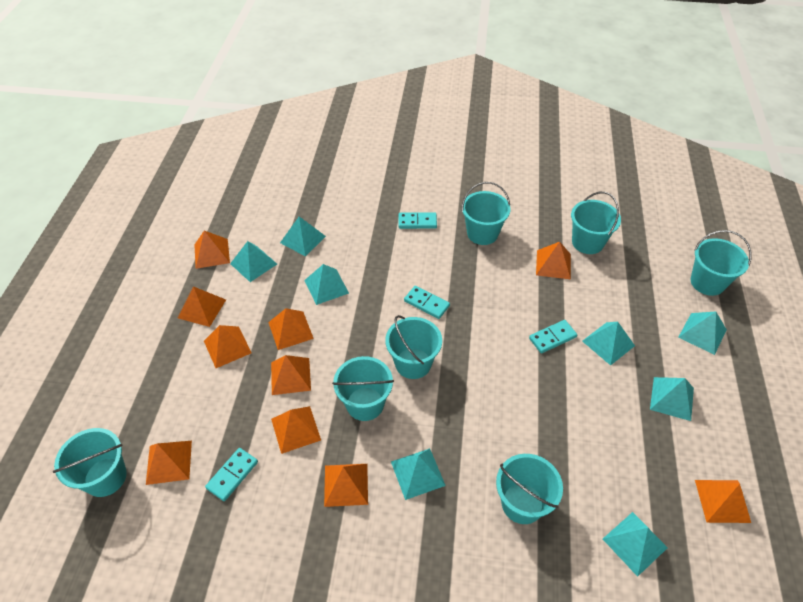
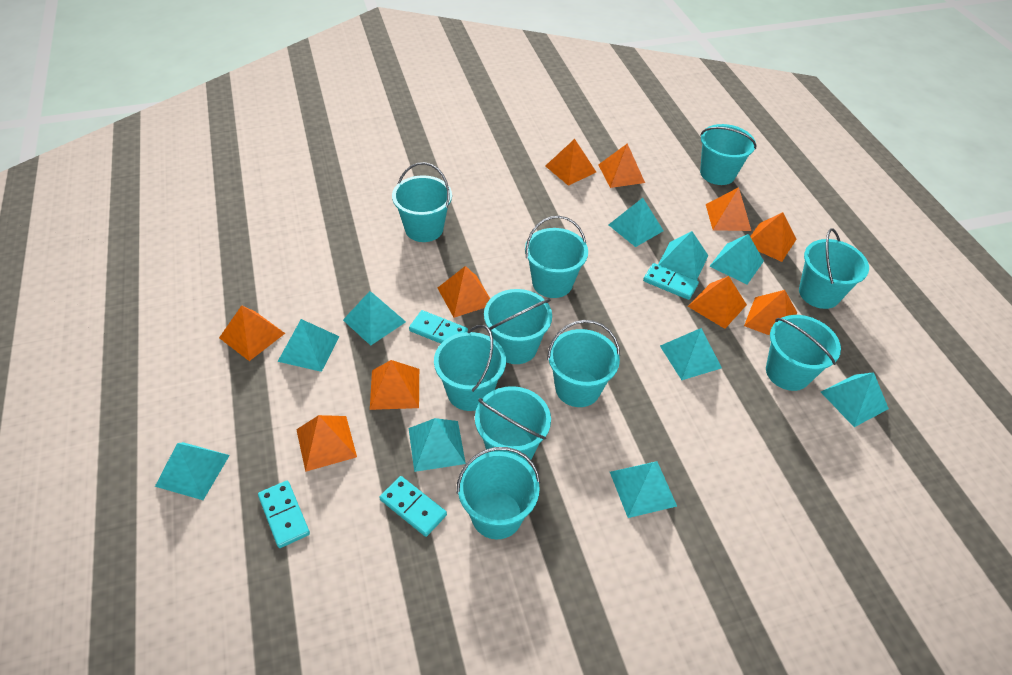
turquoise bucket: 7 -> 10
turquoise pyramid: 8 -> 10

